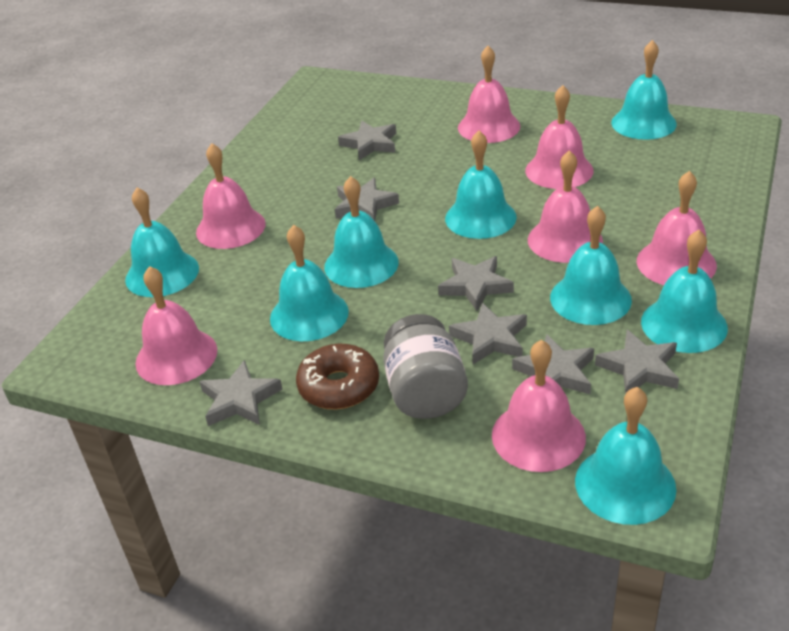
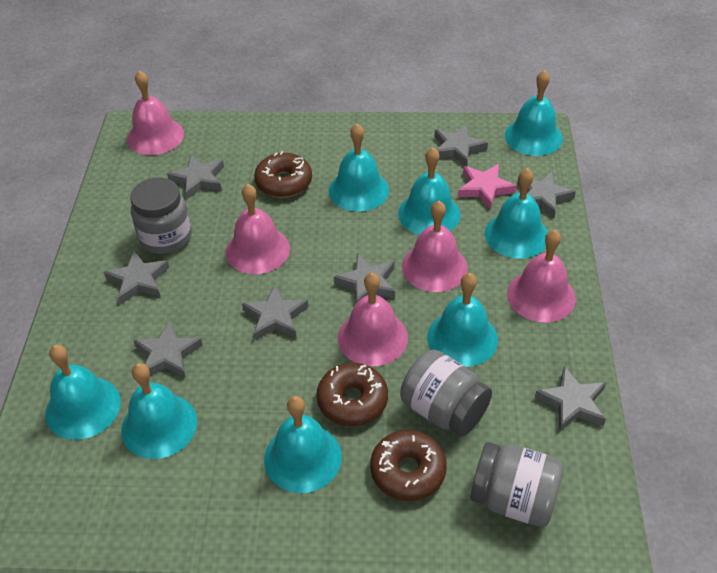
brown donut: 1 -> 3
grey jar: 1 -> 3
grey star: 7 -> 8
pink bell: 7 -> 5
pink star: 0 -> 1

